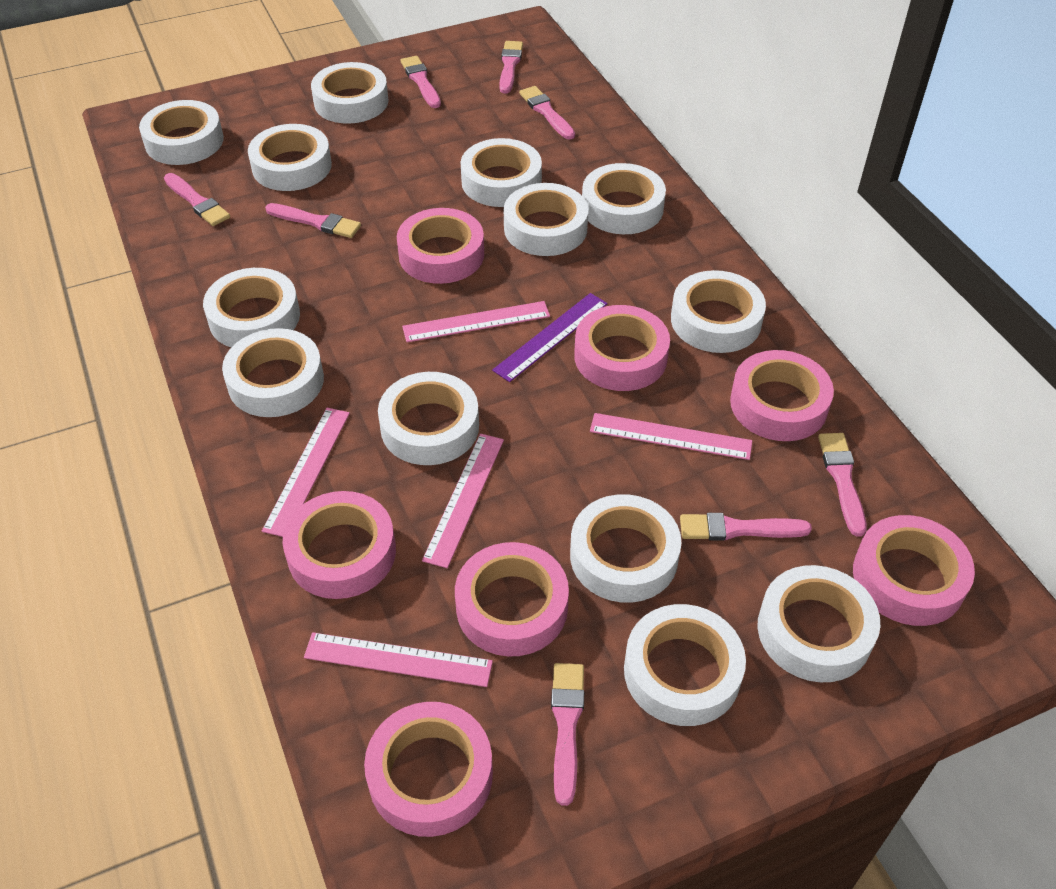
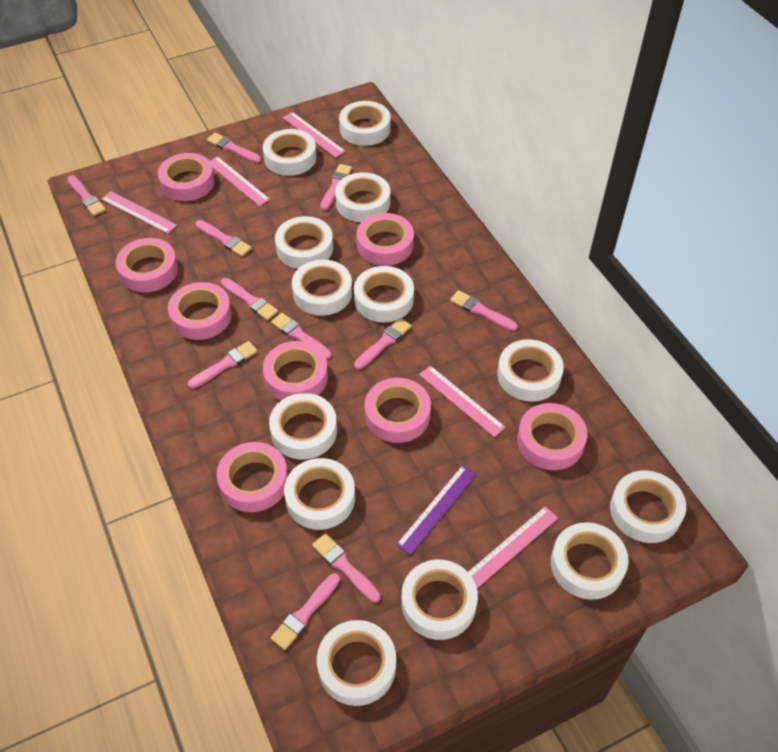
pink brush: 8 -> 11
pink tape: 7 -> 8

